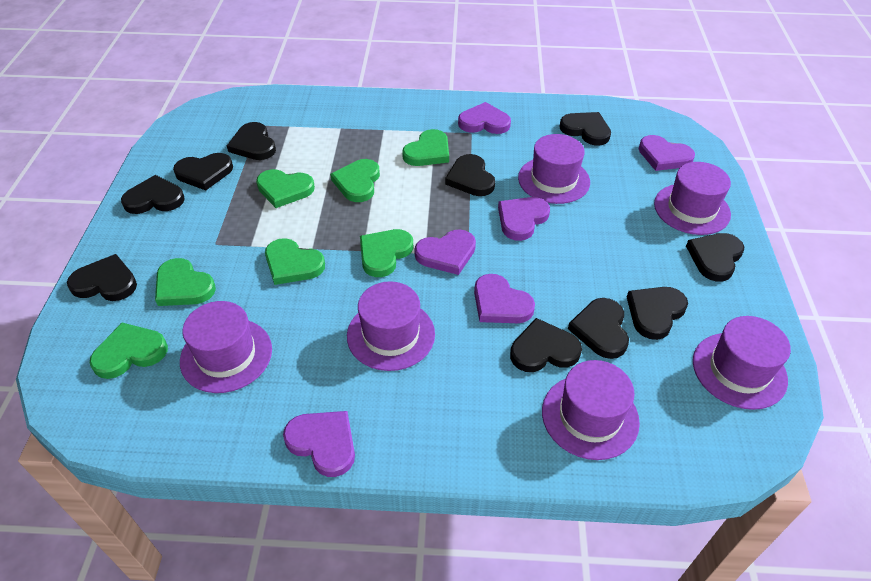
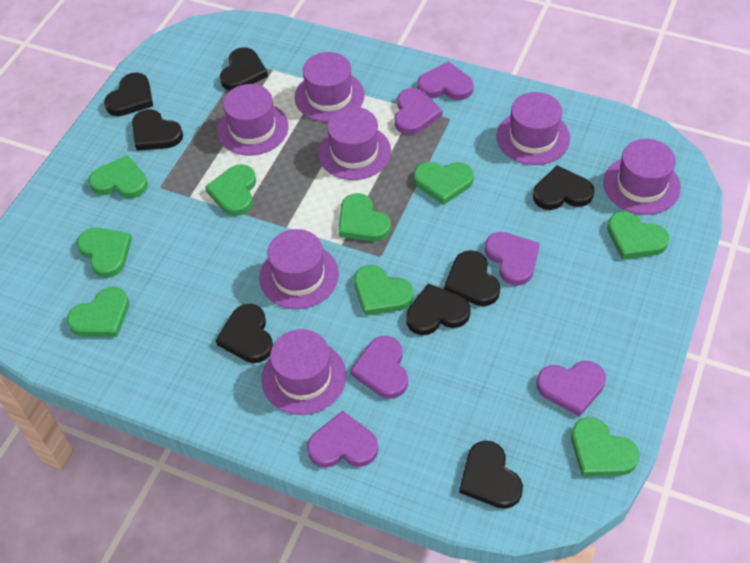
black heart: 10 -> 8
green heart: 7 -> 9
purple hat: 6 -> 7

